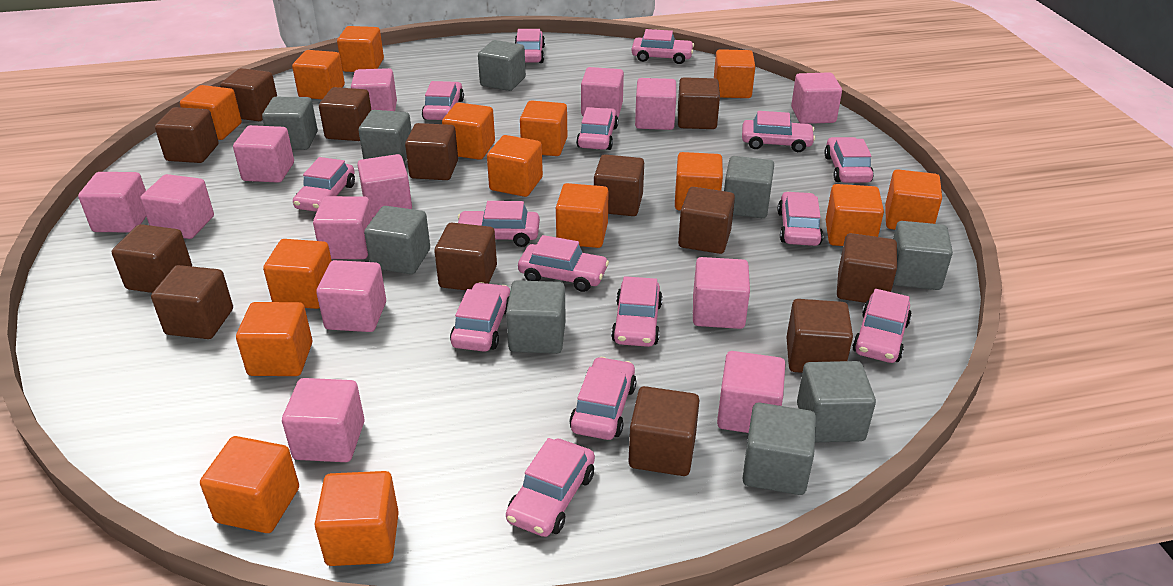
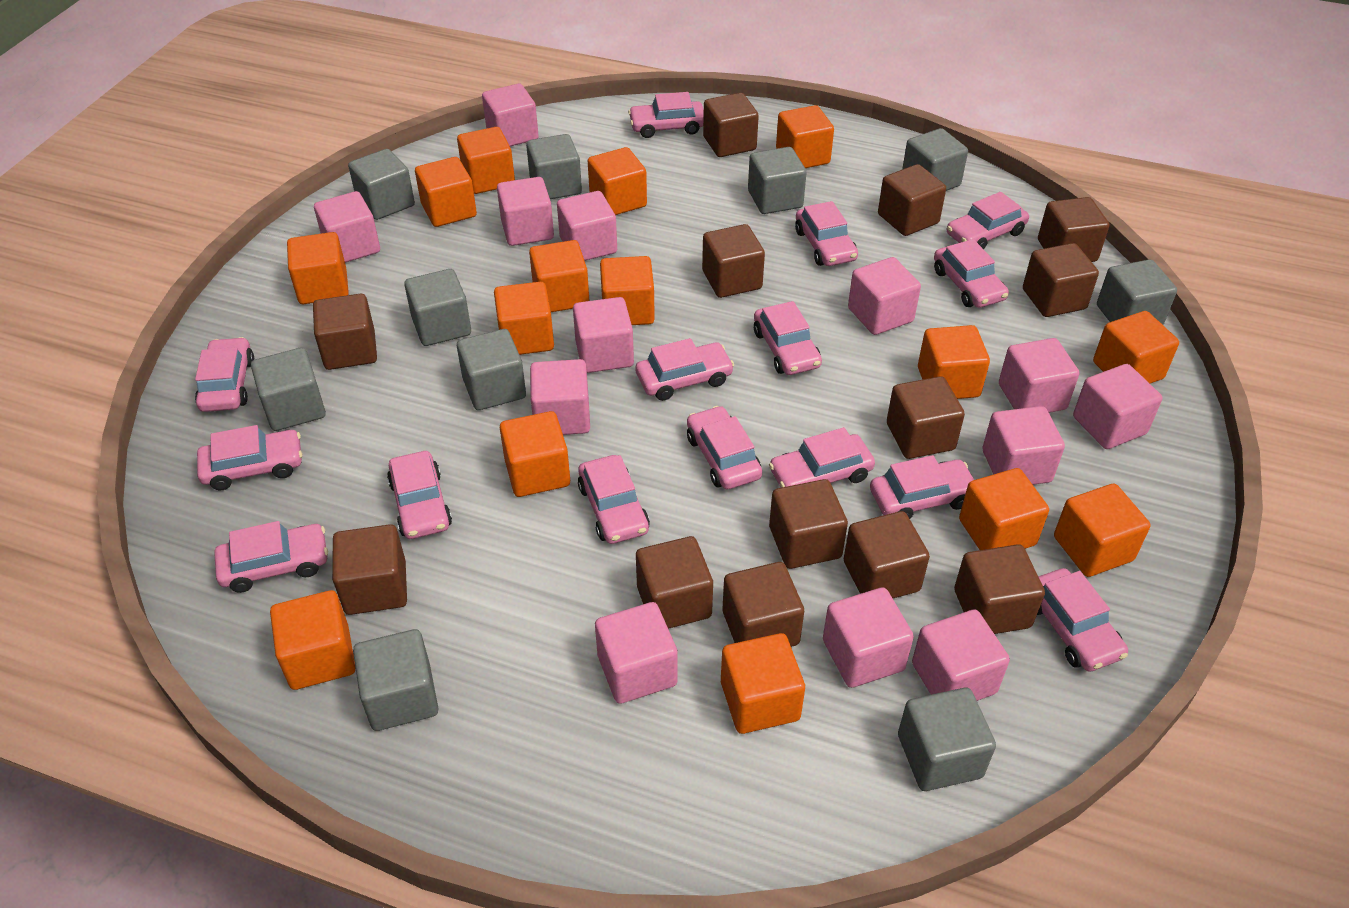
grey cube: 9 -> 10

